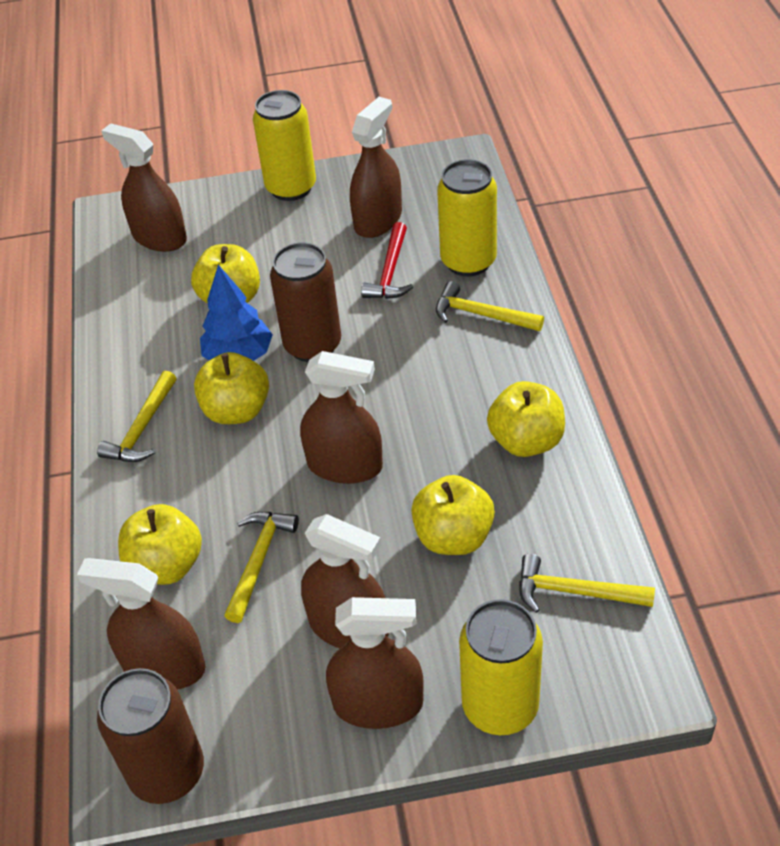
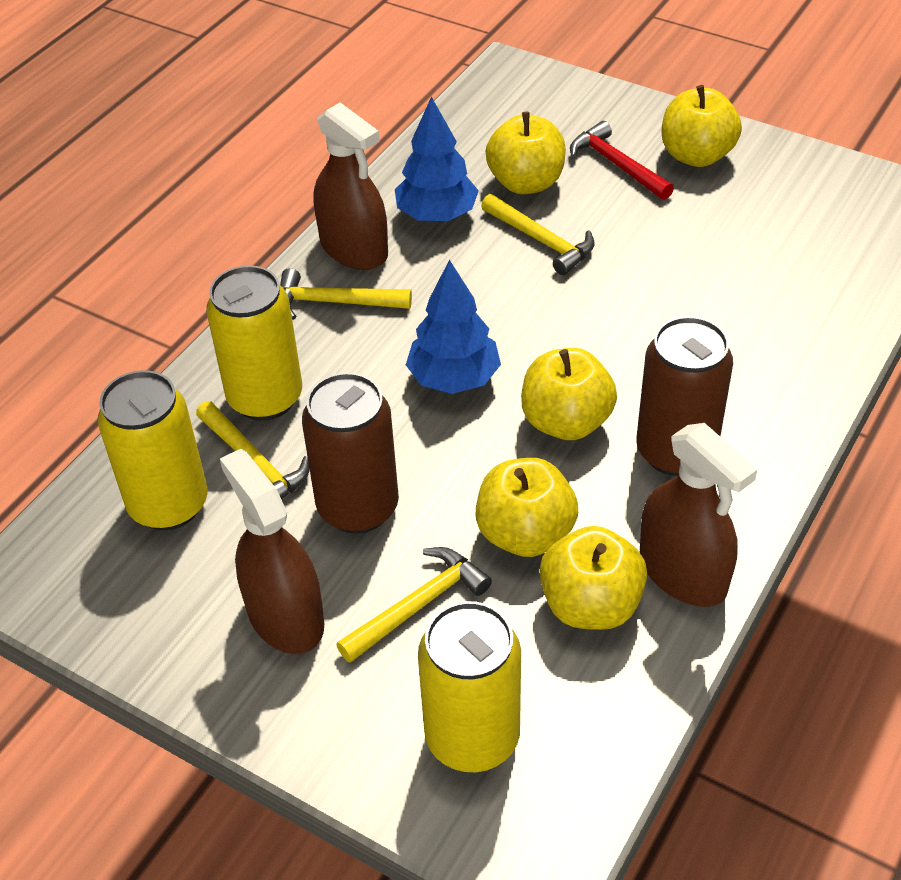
blue tree: 1 -> 2
brown spray bottle: 6 -> 3

